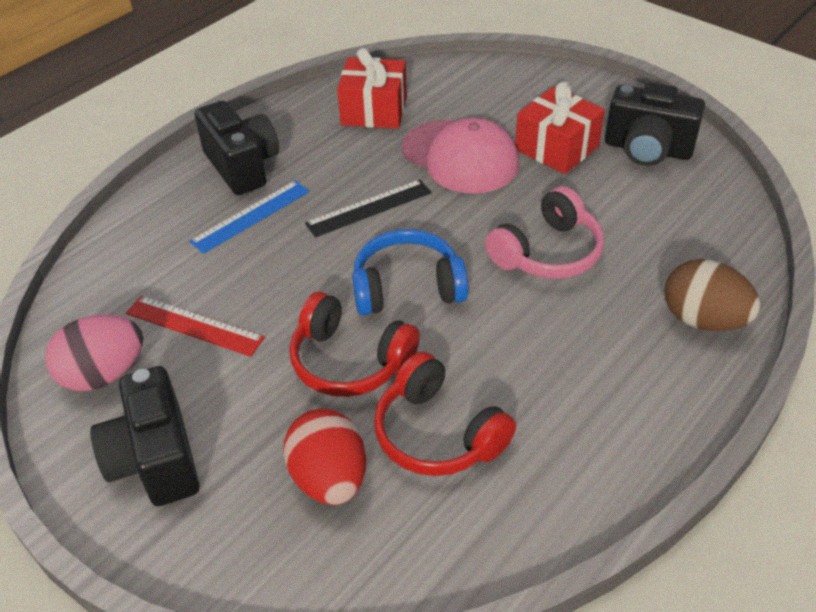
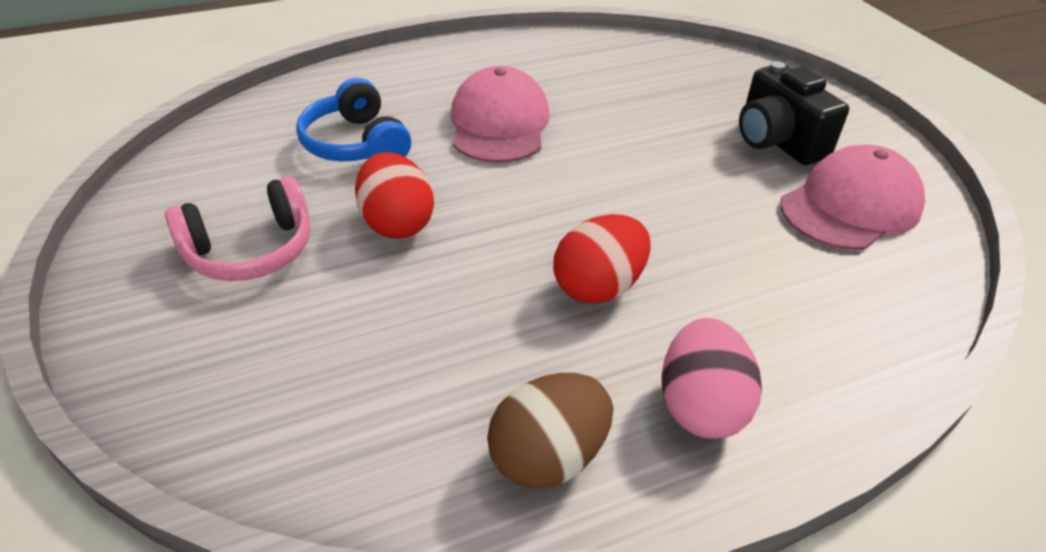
black camera: 3 -> 1
black ruler: 1 -> 0
blue ruler: 1 -> 0
pink cap: 1 -> 2
red egg: 1 -> 2
red gift: 2 -> 0
red headphones: 2 -> 0
red ruler: 1 -> 0

